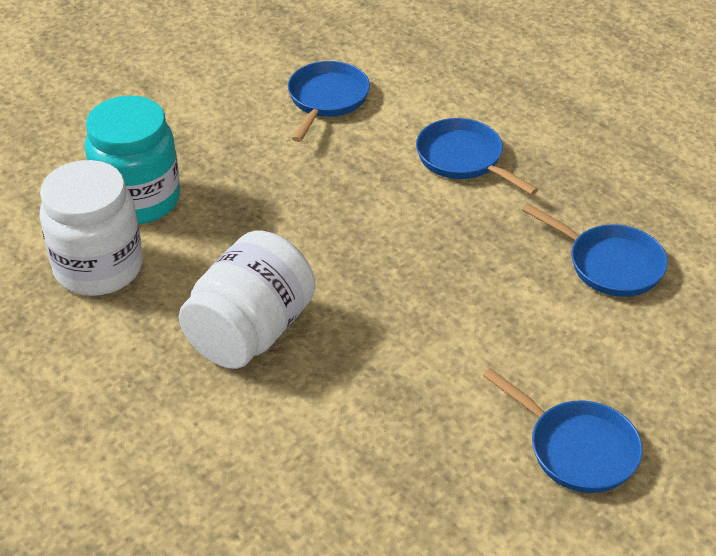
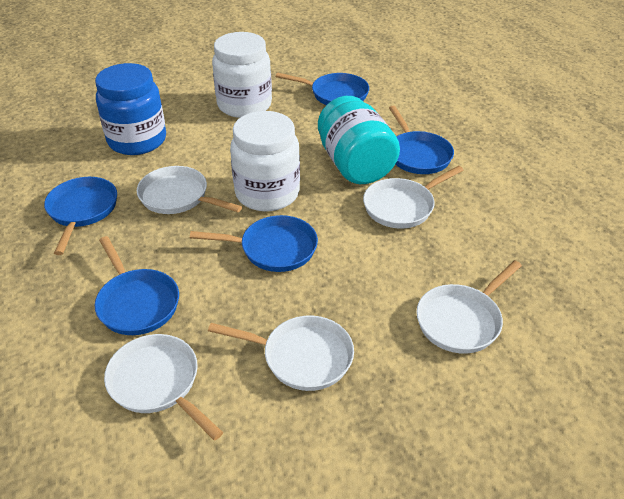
blue jar: 0 -> 1
blue pan: 4 -> 5
white pan: 0 -> 5

